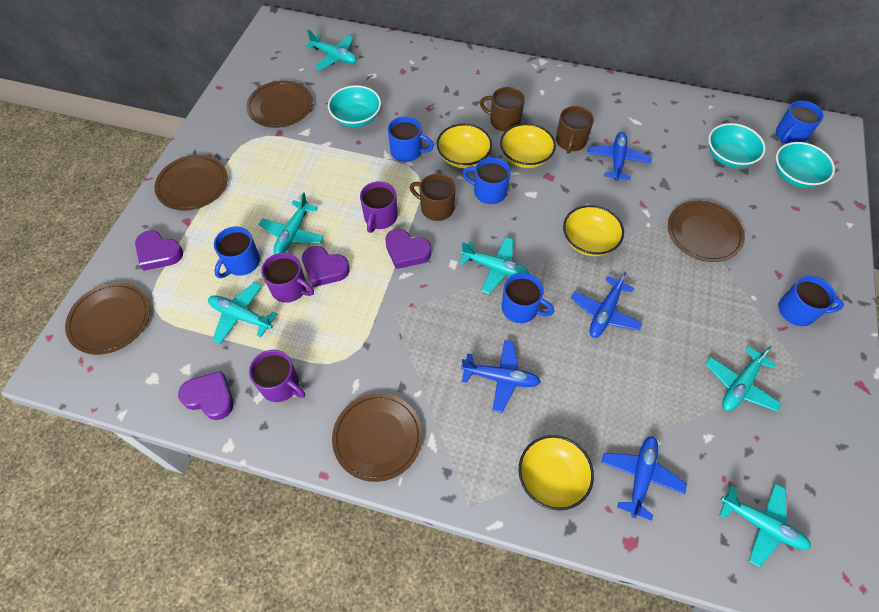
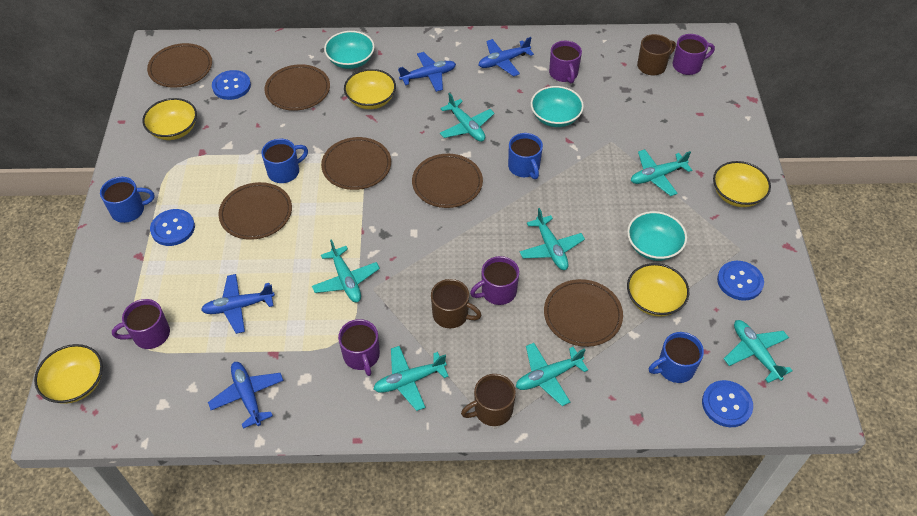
blue button: 0 -> 4
blue mug: 6 -> 4
brown plate: 5 -> 6
purple heart: 4 -> 0
purple mug: 3 -> 5
turquoise plane: 6 -> 7
yellow bowl: 4 -> 5

